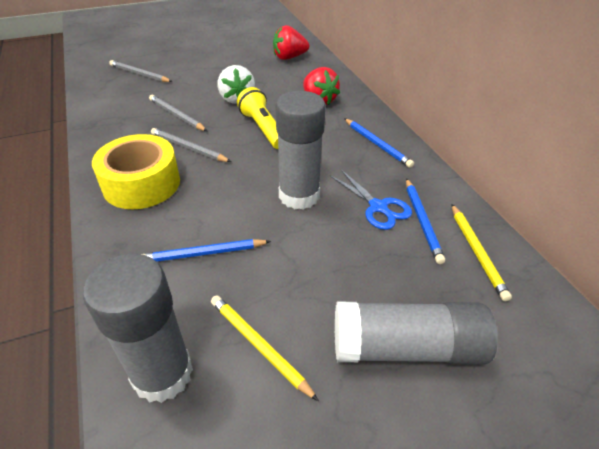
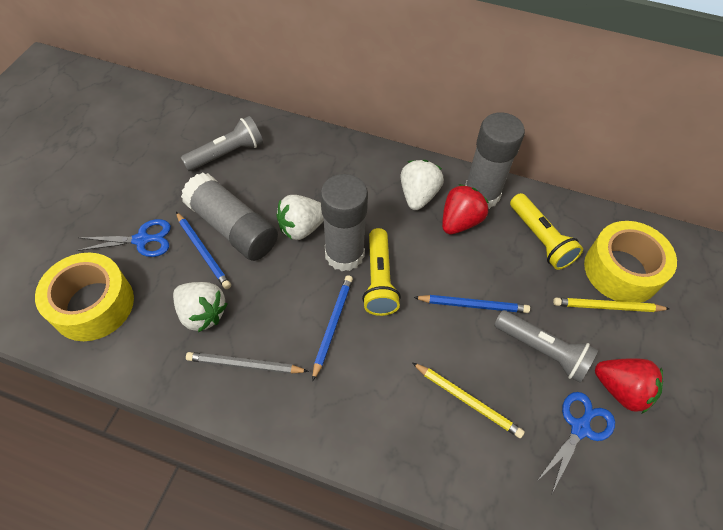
blue scissors: 1 -> 2
grey flashlight: 0 -> 2
grey pencil: 3 -> 1
white strawberry: 1 -> 3
yellow flashlight: 1 -> 2
yellow tape: 1 -> 2

